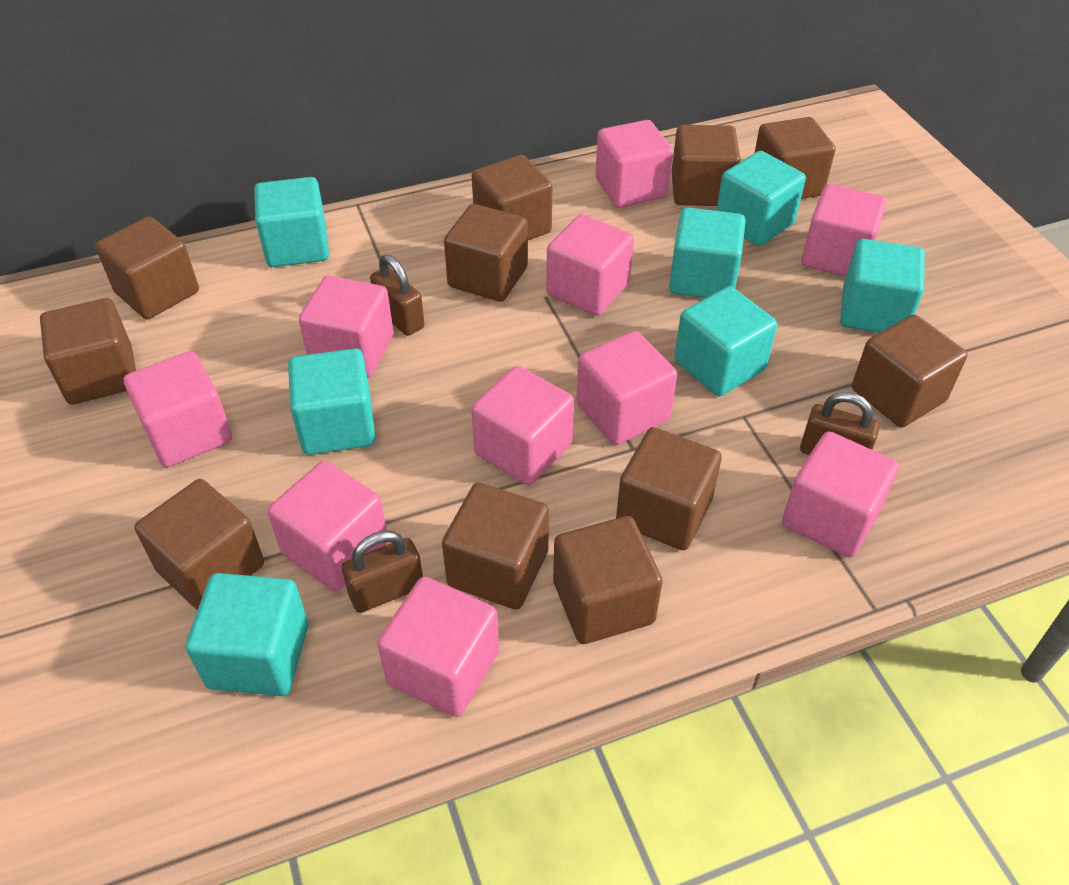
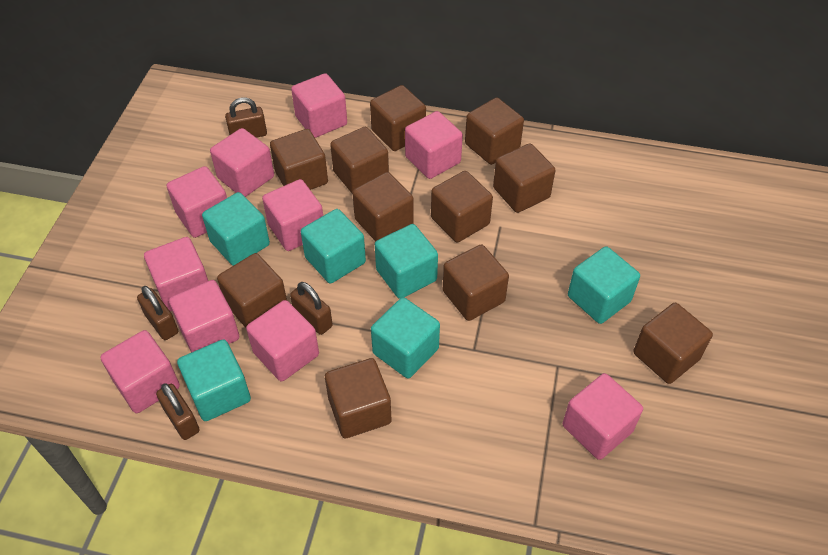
brown padlock: 3 -> 4
turquoise cube: 7 -> 6

